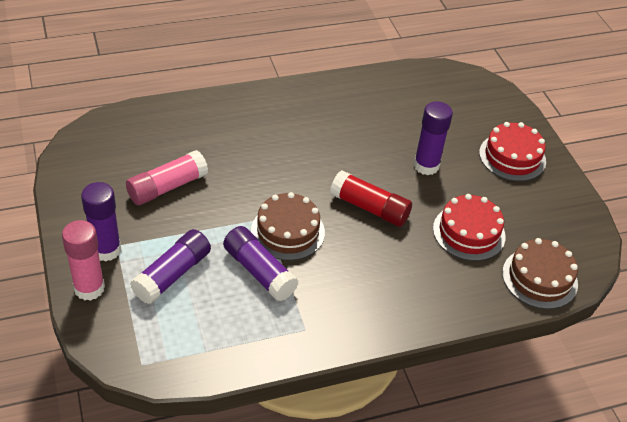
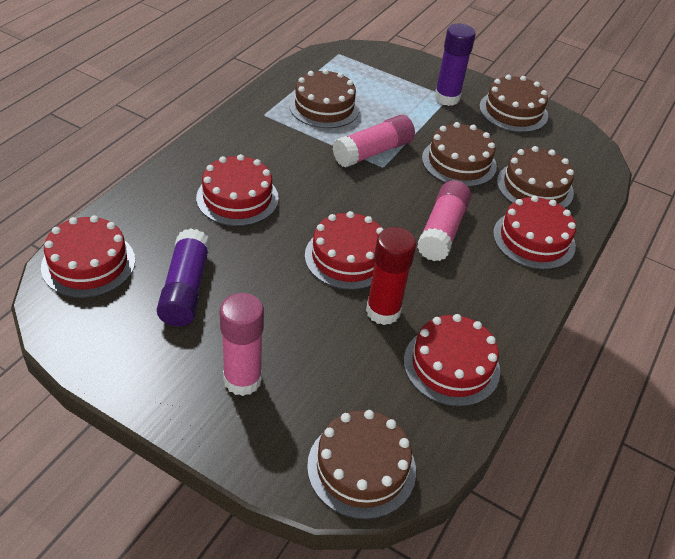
brown cake: 2 -> 5
pink glue stick: 2 -> 3
purple glue stick: 4 -> 2
red cake: 2 -> 5

